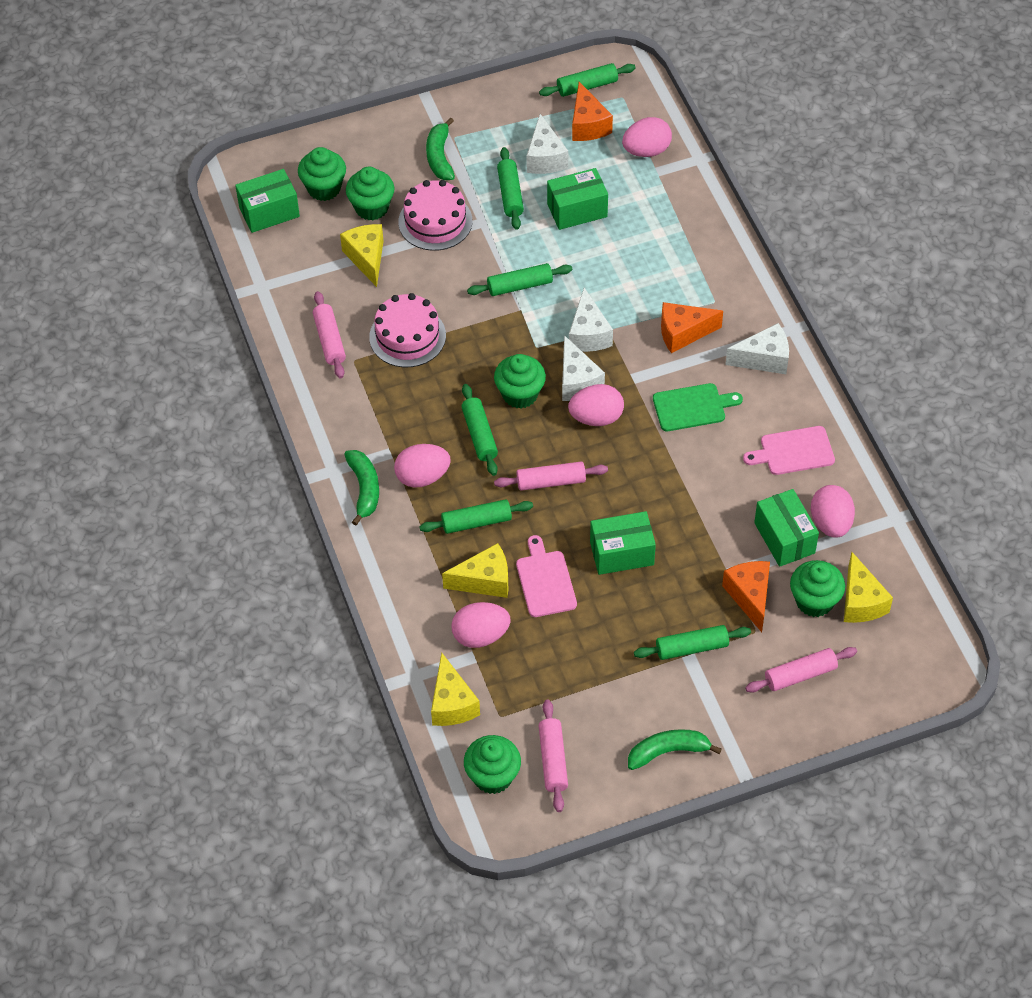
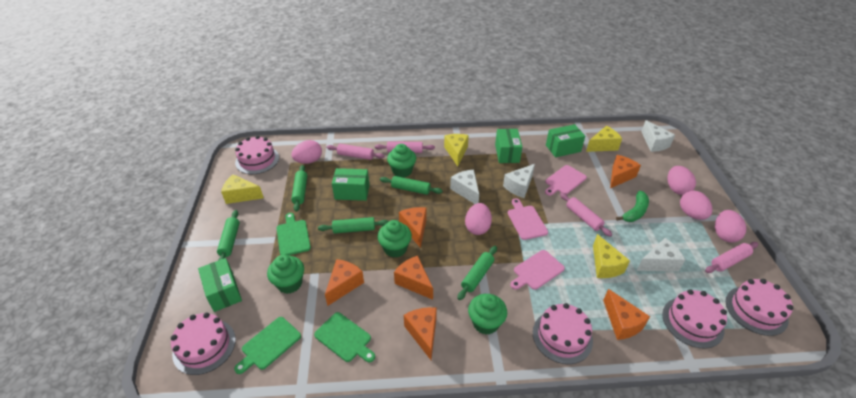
green banana: 3 -> 1
green cupcake: 5 -> 4
green cutting board: 1 -> 3
green rolling pin: 6 -> 5
orange cheese: 3 -> 6
pink cake: 2 -> 5
pink cutting board: 2 -> 3

